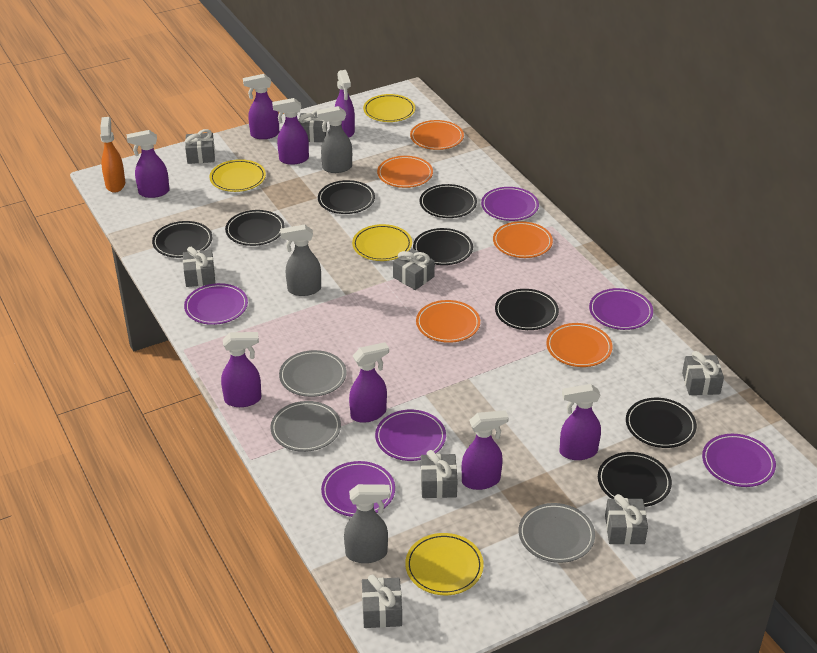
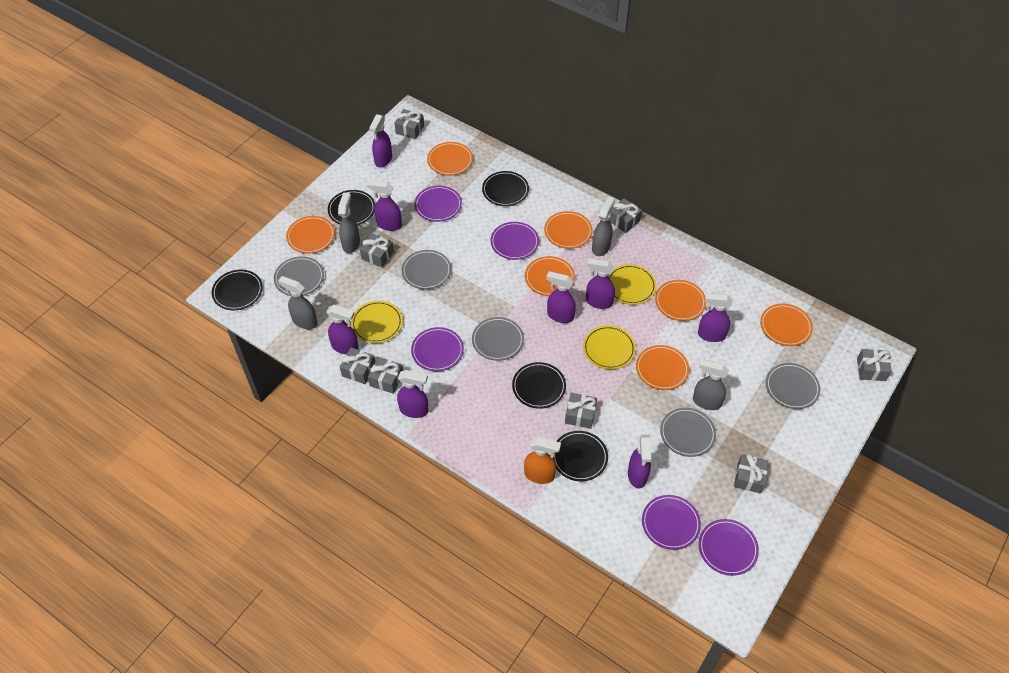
black plate: 8 -> 5
grey plate: 3 -> 5
grey spray bottle: 3 -> 4
orange plate: 5 -> 7
purple plate: 6 -> 5
yellow plate: 4 -> 3

